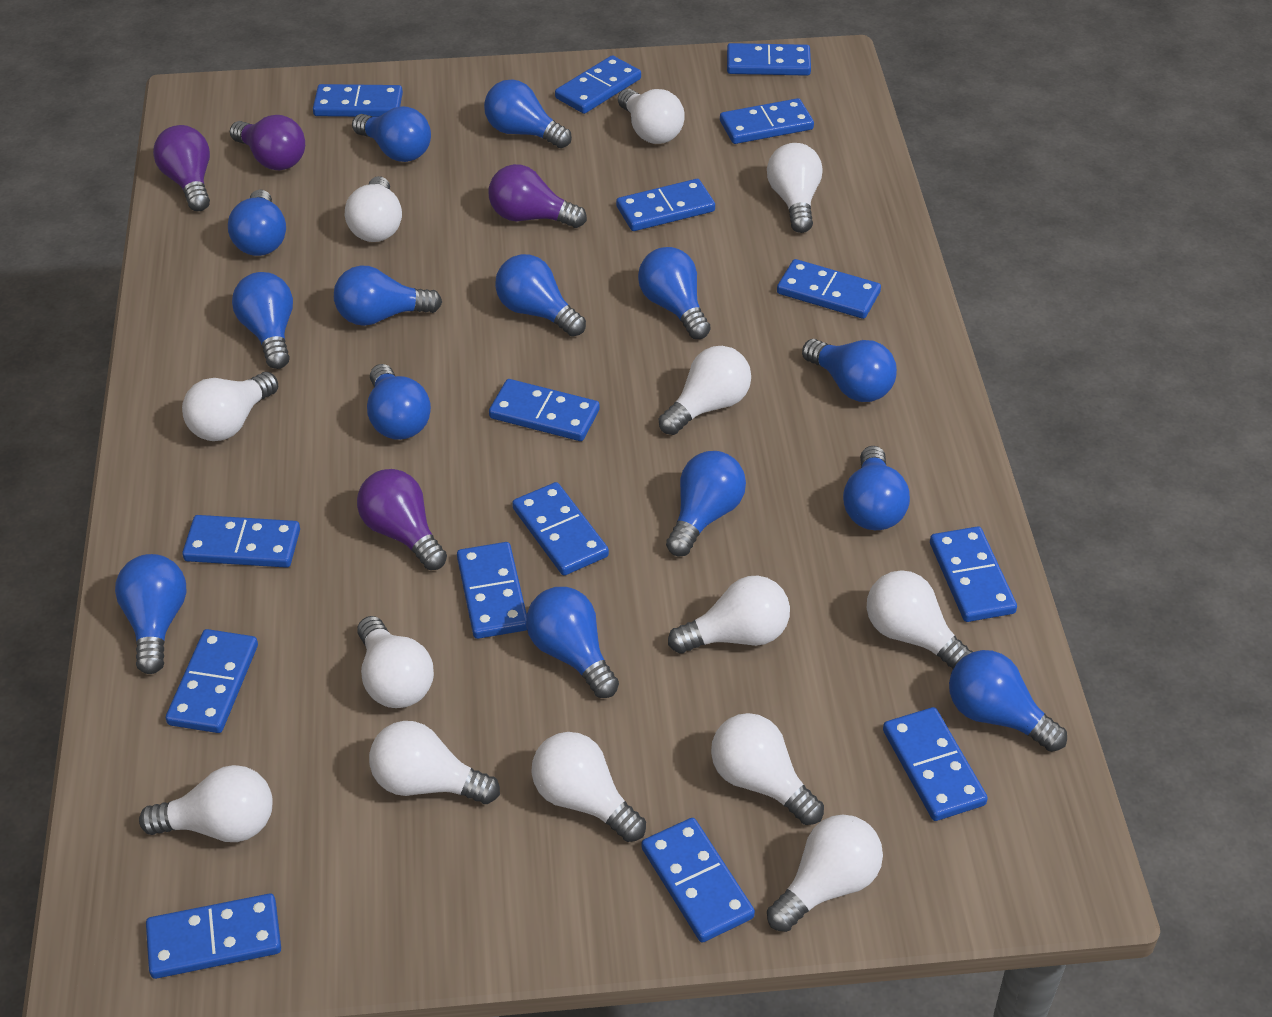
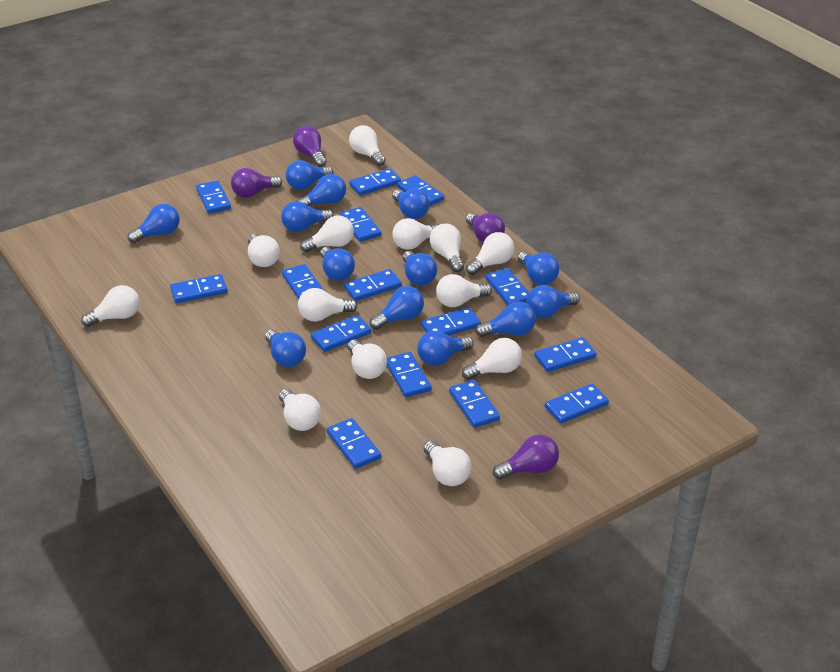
blue light bulb: 14 -> 13

